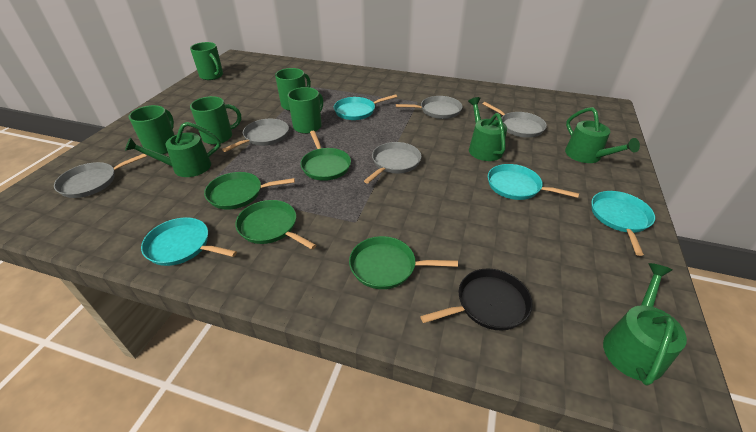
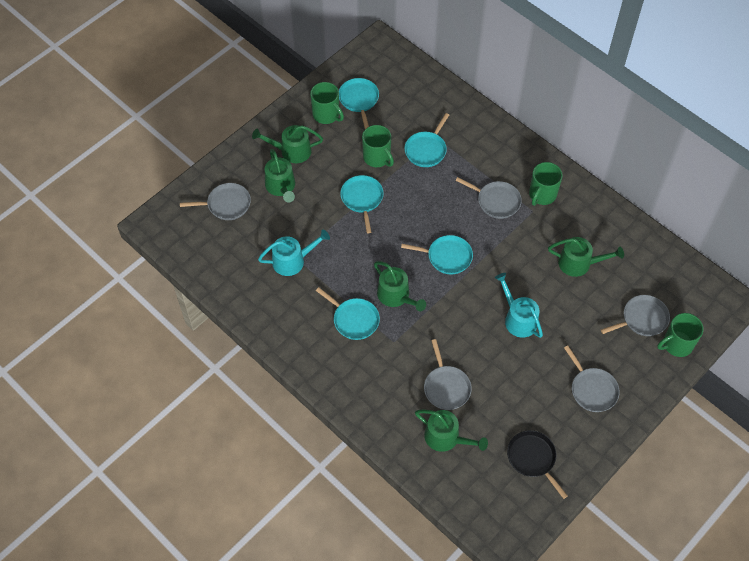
green mug: 5 -> 4
green pan: 4 -> 0
green watering can: 4 -> 5
turquoise pan: 4 -> 5
turquoise watering can: 0 -> 2

